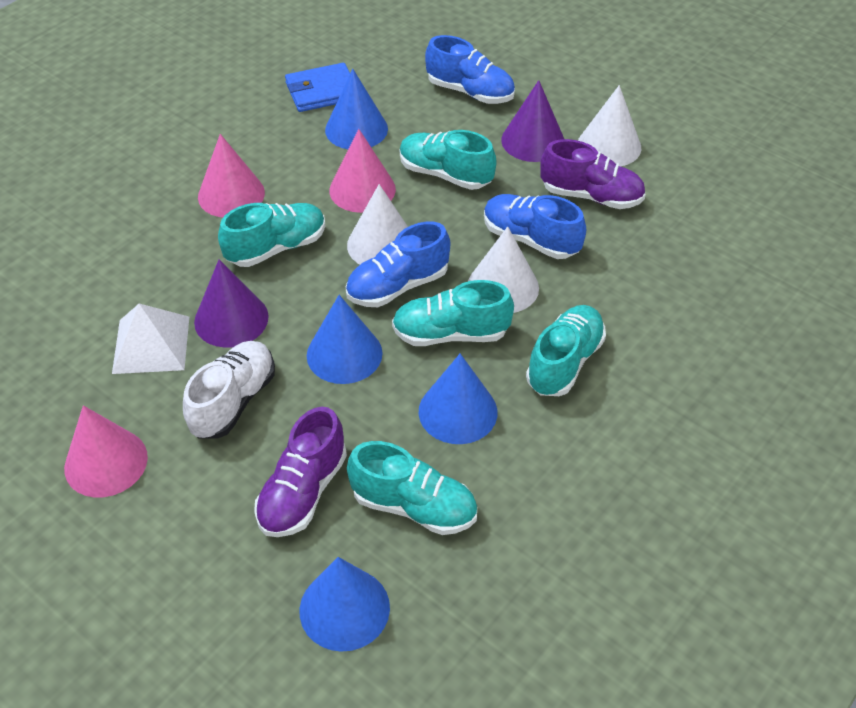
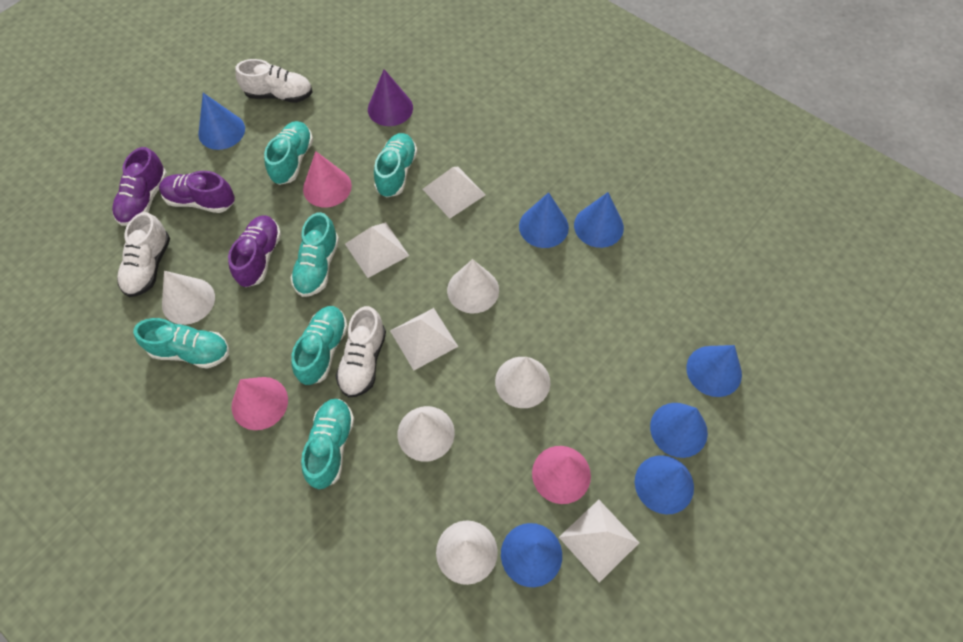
blue cone: 4 -> 7
blue shoe: 3 -> 0
blue wallet: 1 -> 0
purple cone: 2 -> 1
purple shoe: 2 -> 3
turquoise shoe: 5 -> 6
white cone: 3 -> 5
white pyramid: 1 -> 4
white shoe: 1 -> 3

